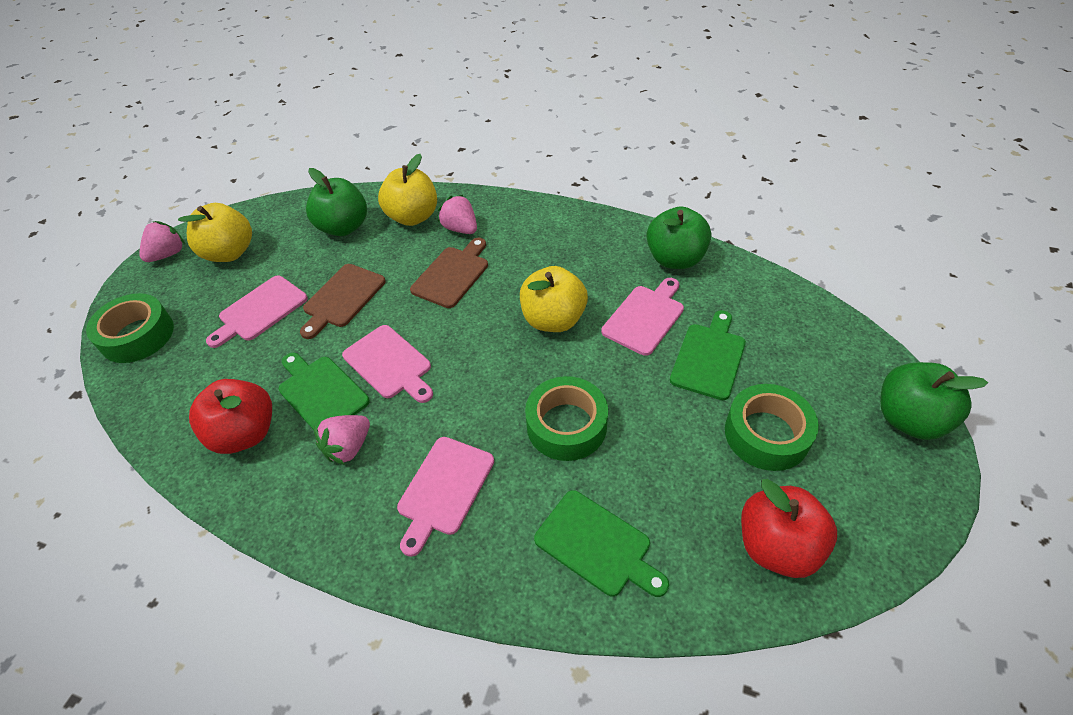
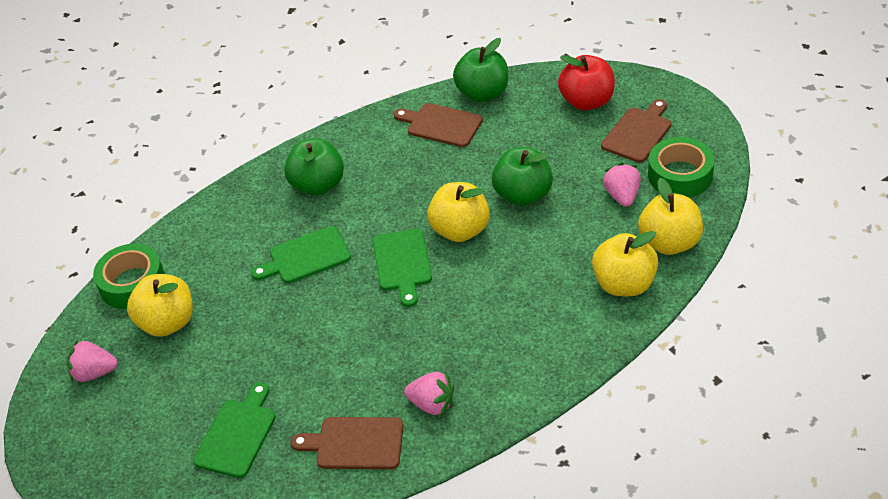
brown cutting board: 2 -> 3
green tape: 3 -> 2
pink cutting board: 4 -> 0
red apple: 2 -> 1
yellow apple: 3 -> 4

